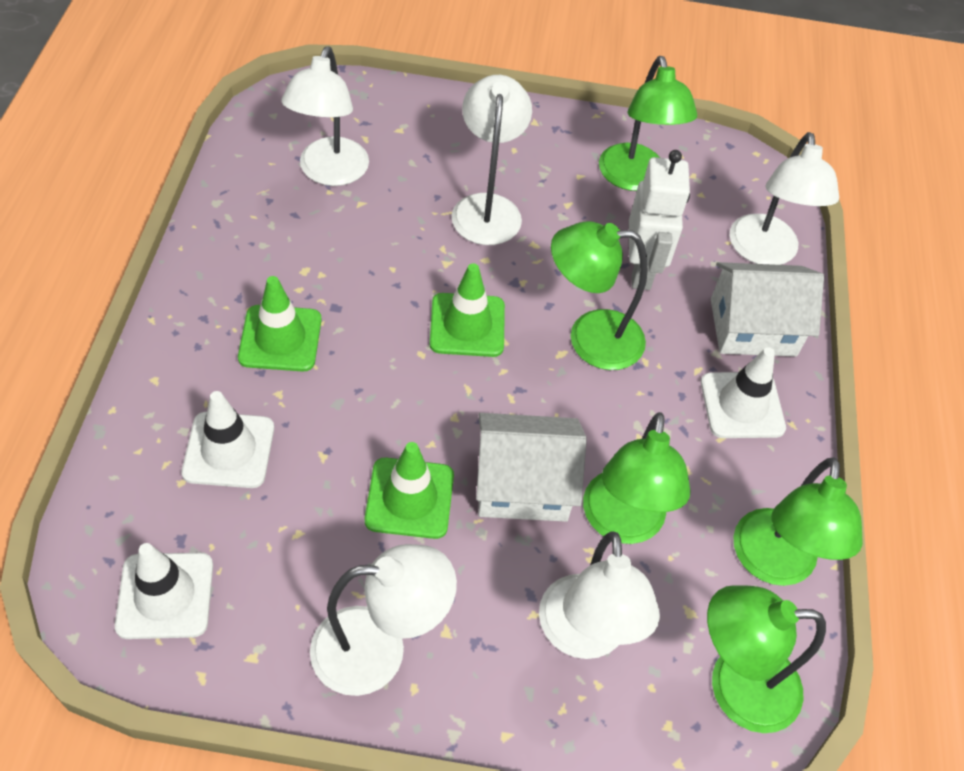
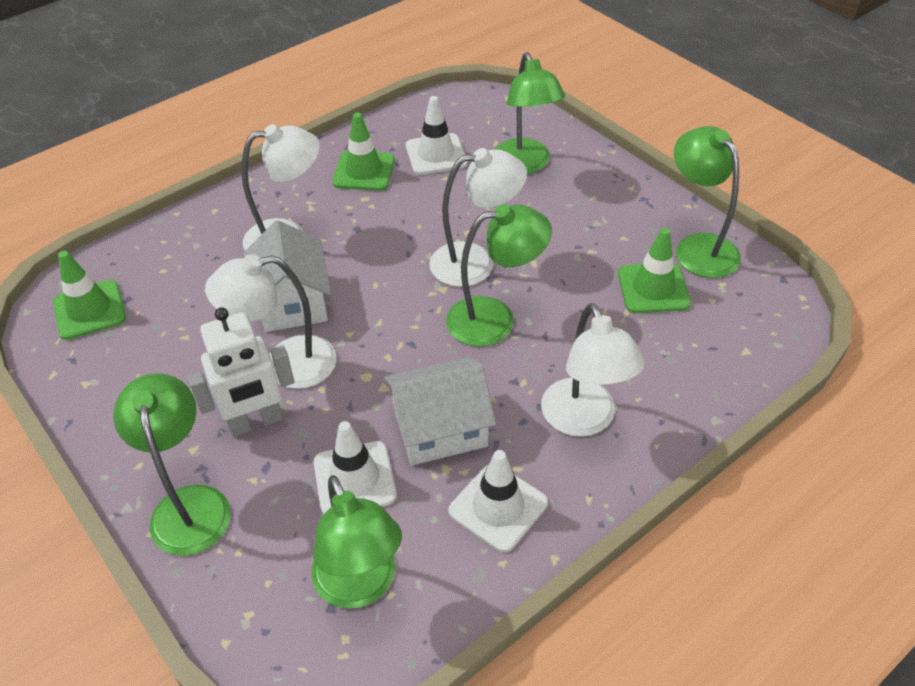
white lamp: 5 -> 4

